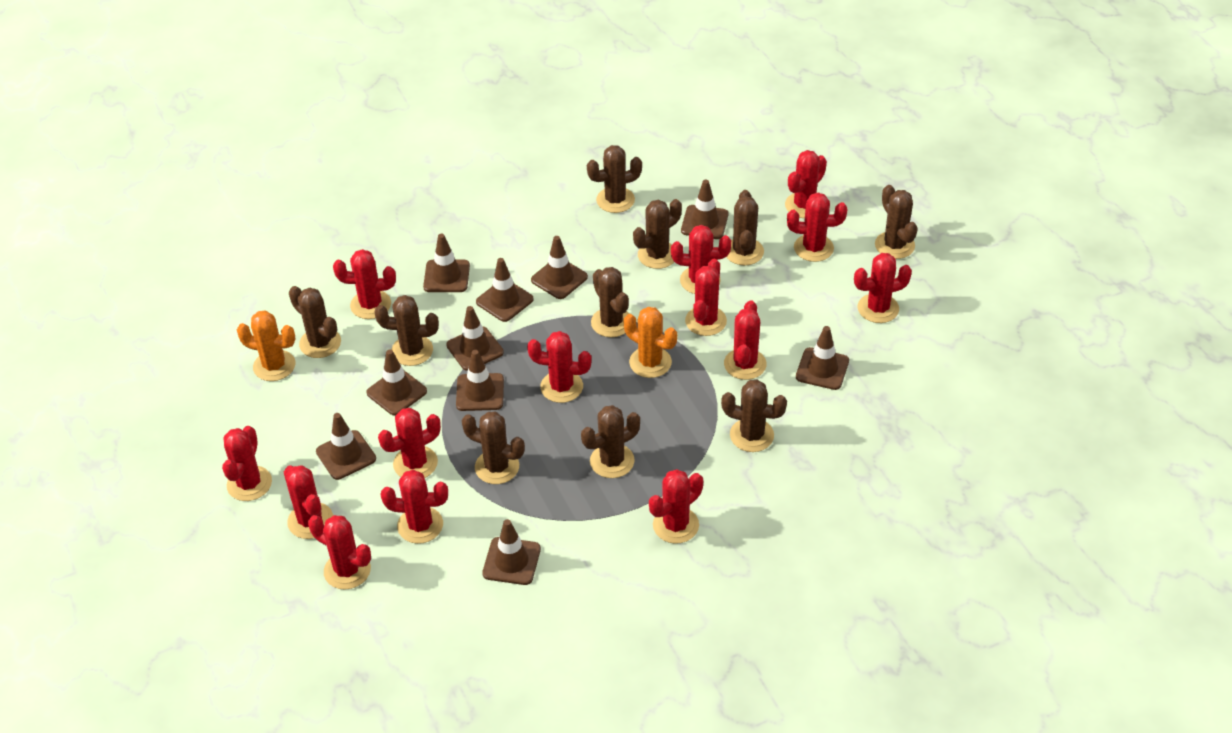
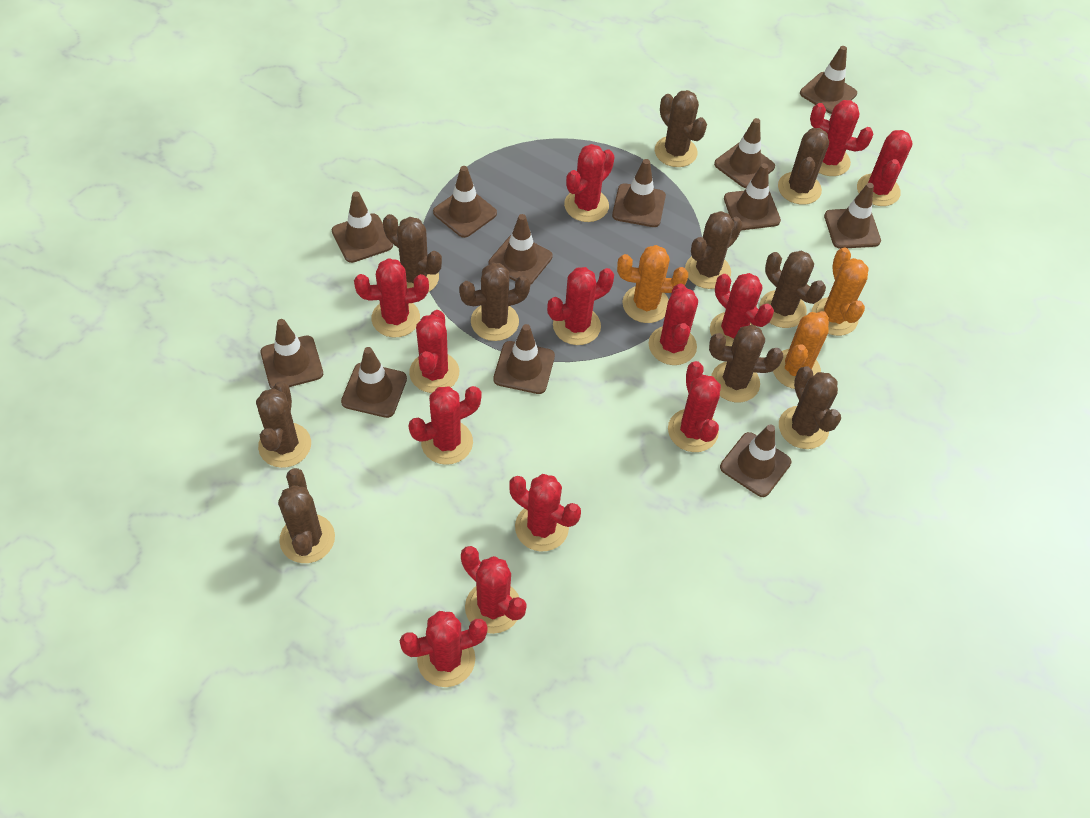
brown traffic cone: 10 -> 12
orange cactus: 2 -> 3
red cactus: 14 -> 13

